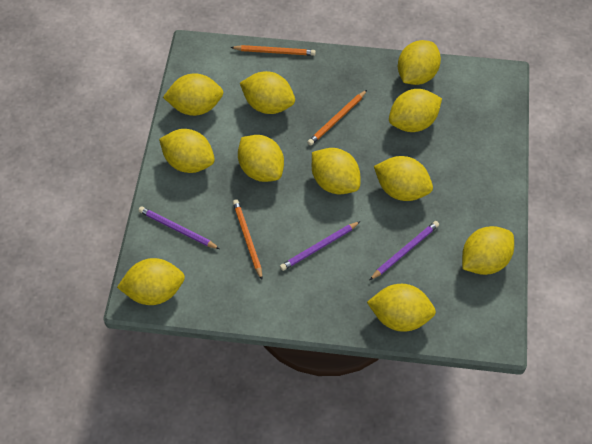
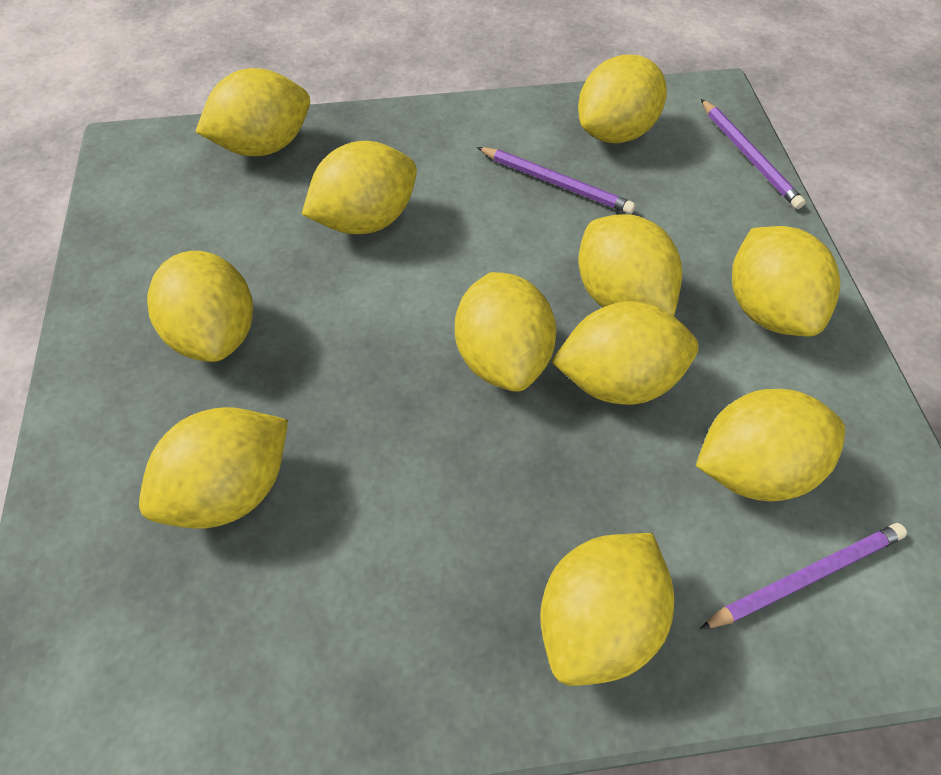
orange pencil: 3 -> 0

